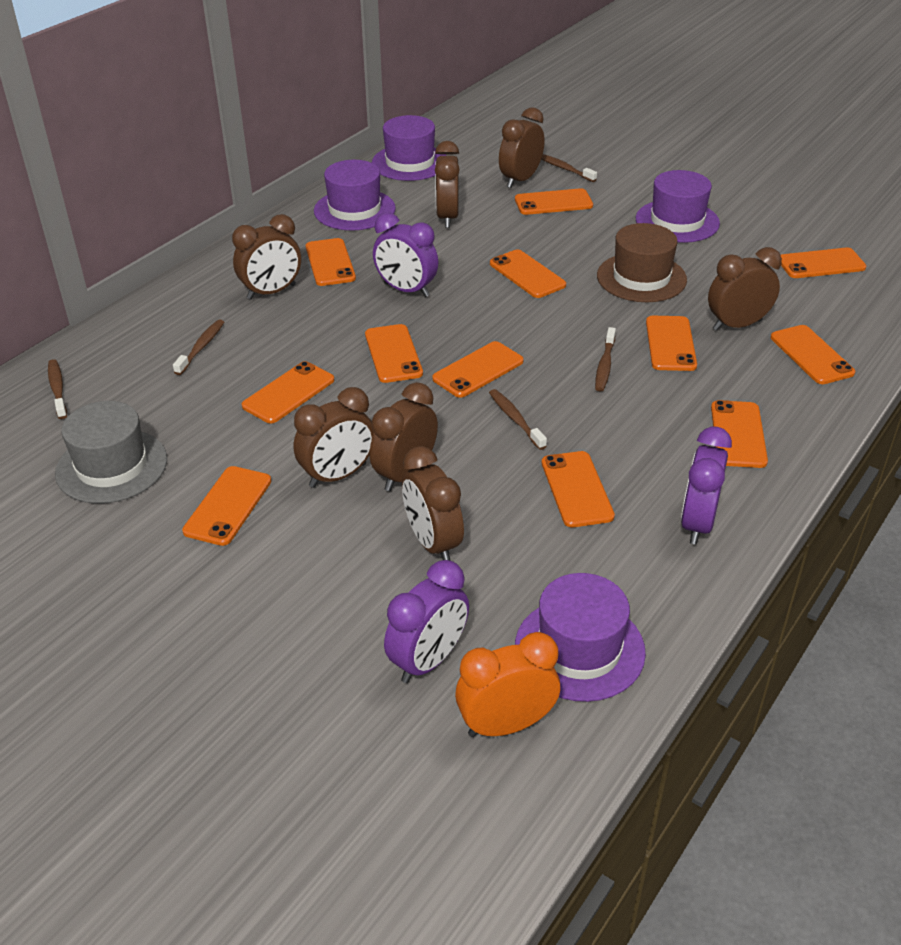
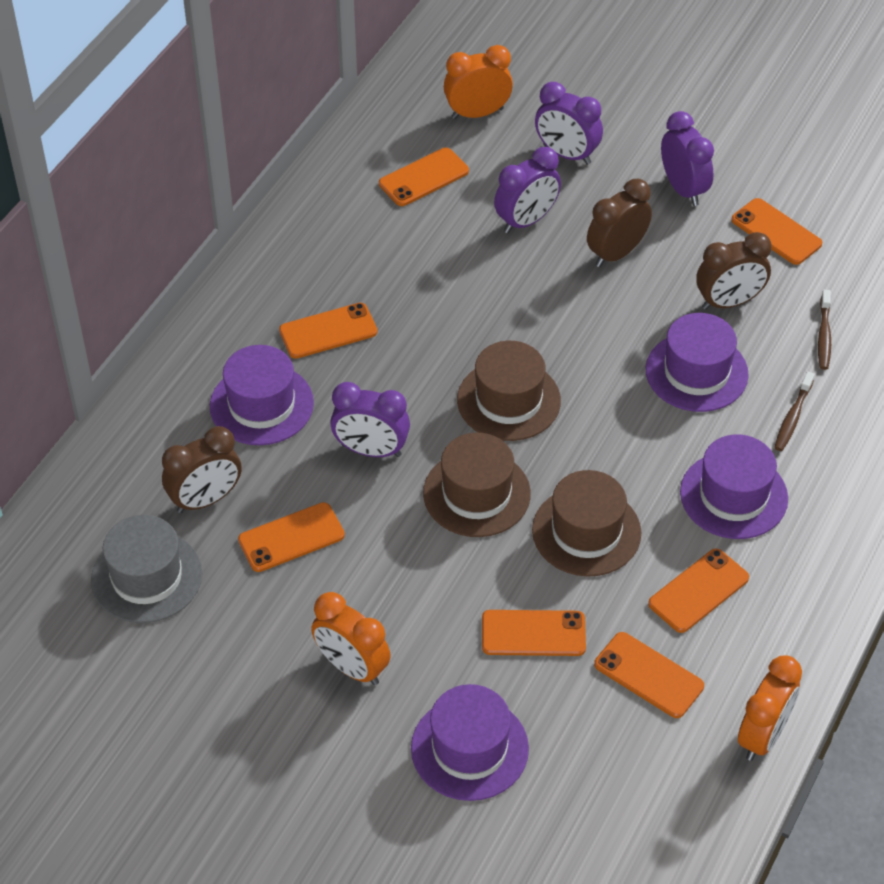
brown clock: 7 -> 3
brown hat: 1 -> 3
brown toothbrush: 5 -> 2
orange clock: 1 -> 3
orange phone: 12 -> 7
purple clock: 3 -> 4

